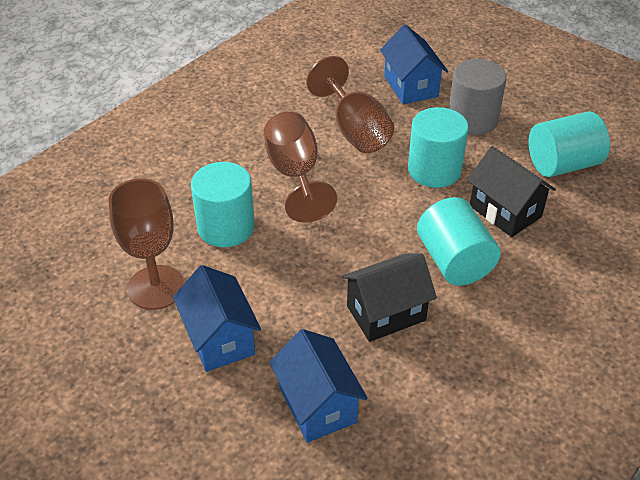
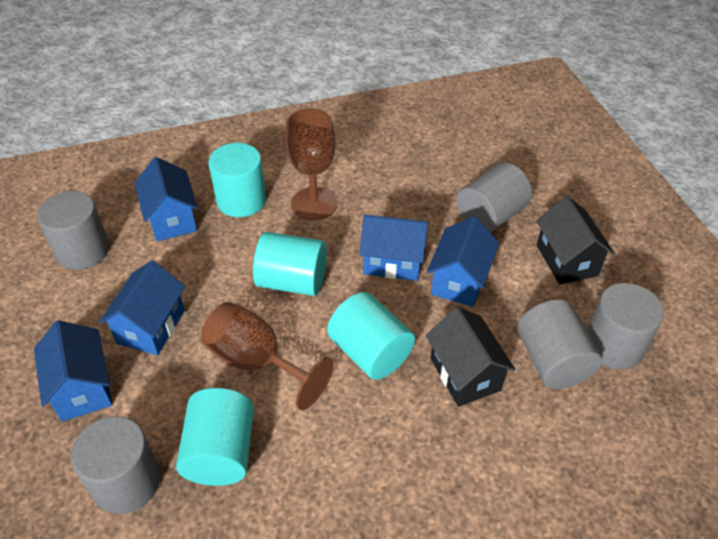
blue house: 3 -> 5
brown goblet: 3 -> 2
grey cylinder: 1 -> 5

